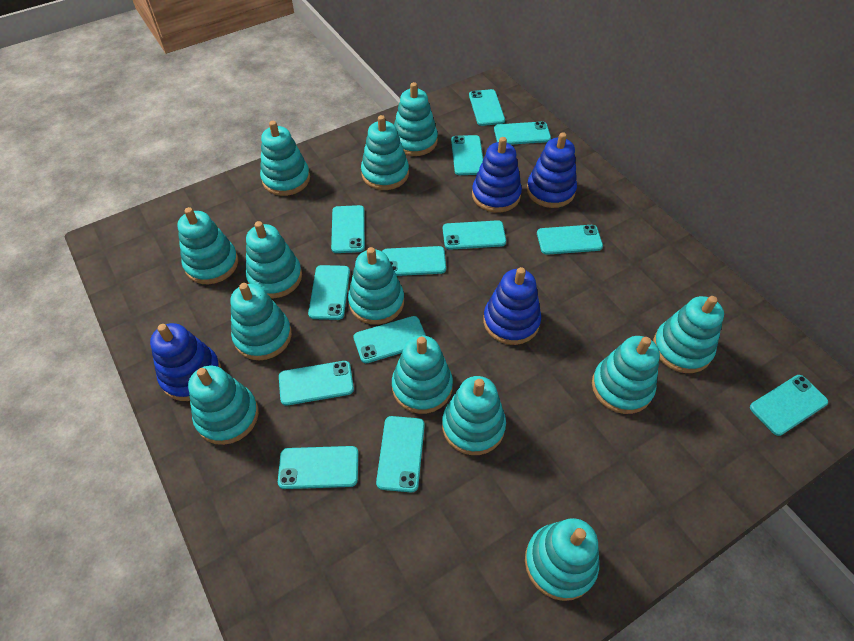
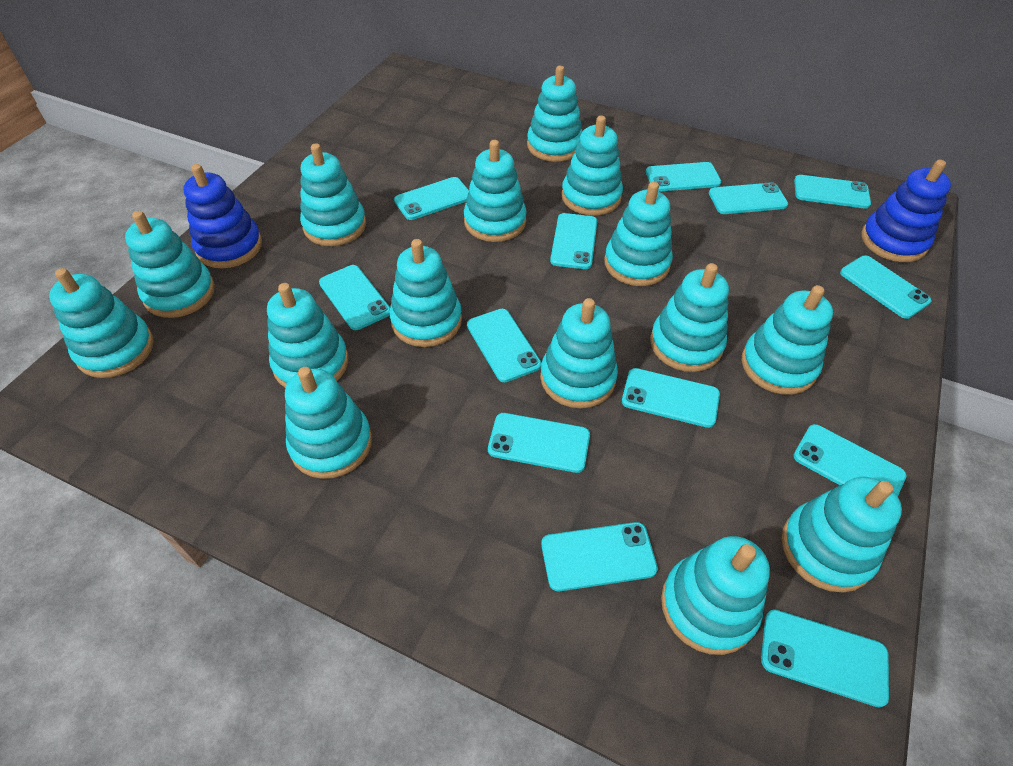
blue stacking toy: 4 -> 2
turquoise stacking toy: 13 -> 15

